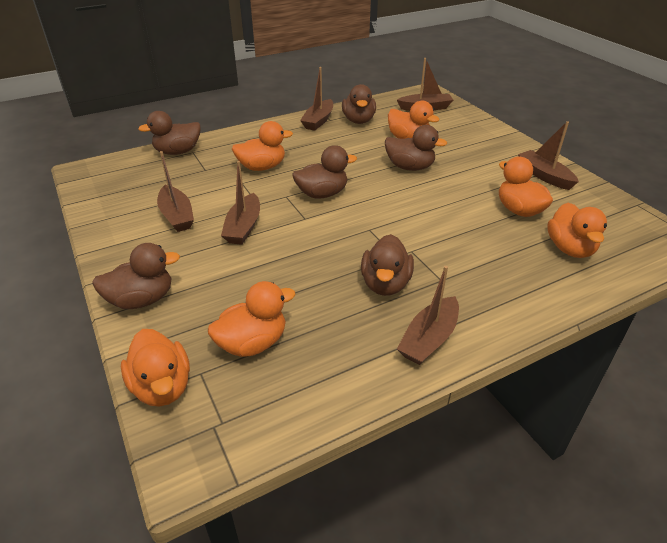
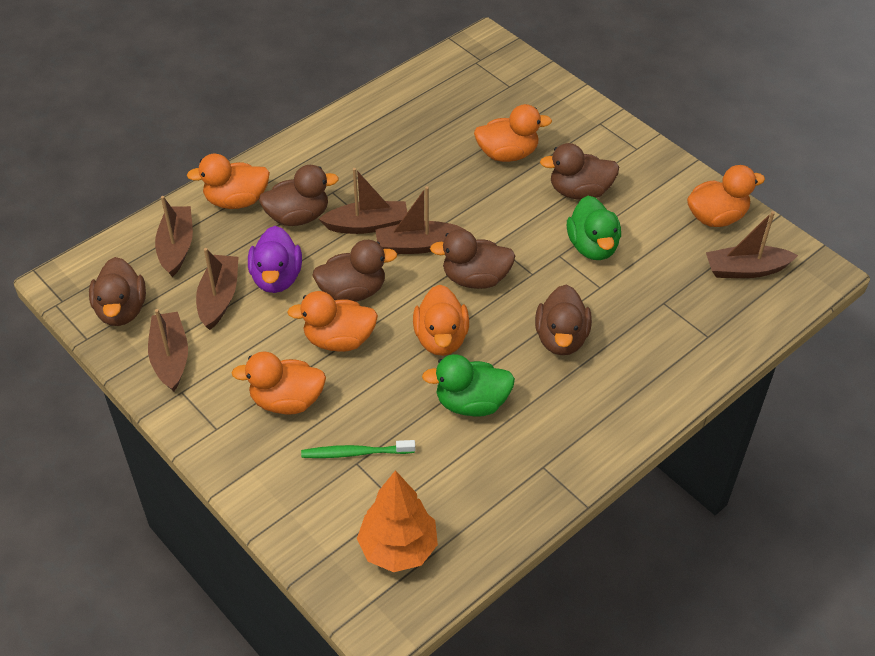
green duck: 0 -> 2
green toothbrush: 0 -> 1
orange tree: 0 -> 1
purple duck: 0 -> 1

